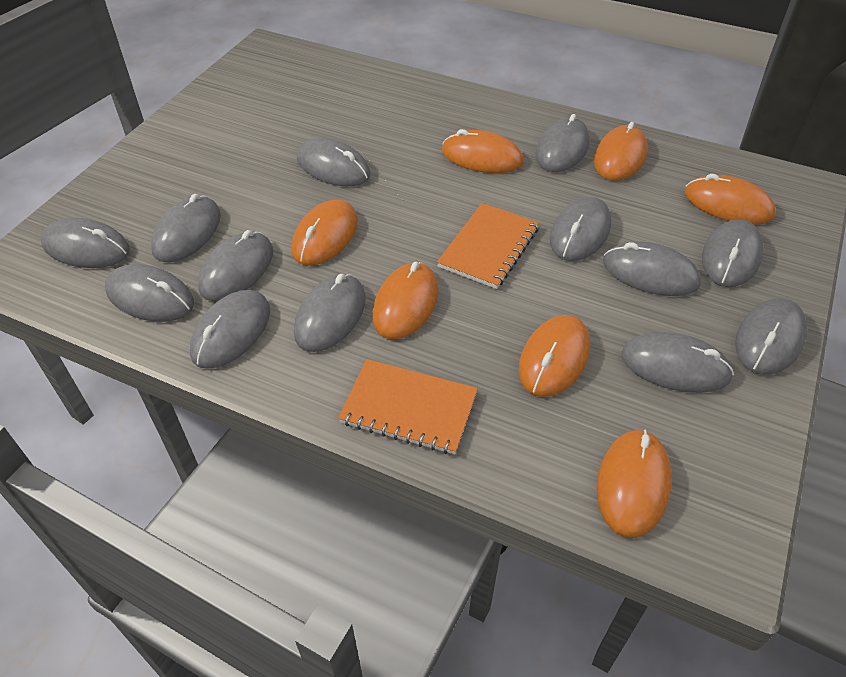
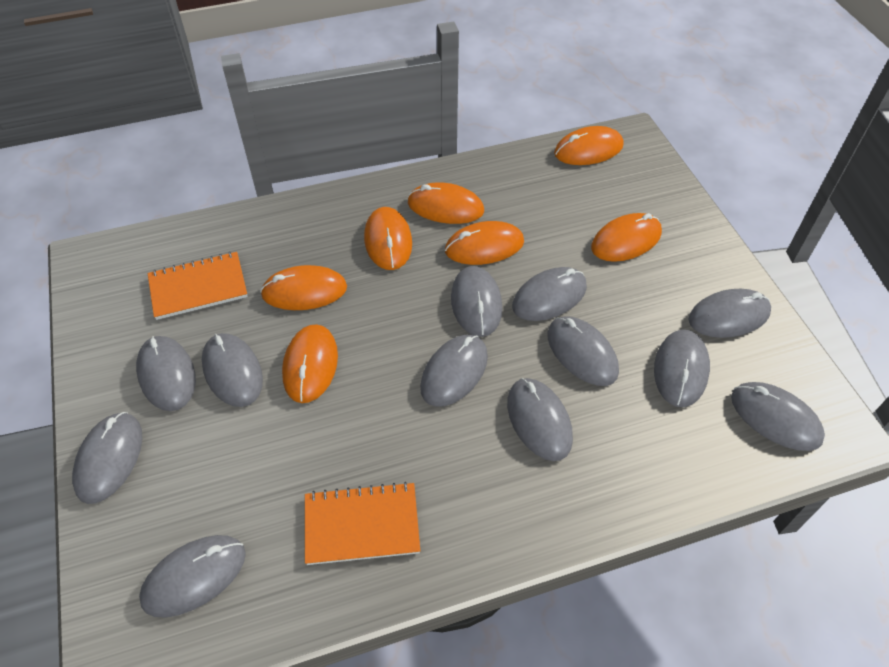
grey mouse: 13 -> 12

